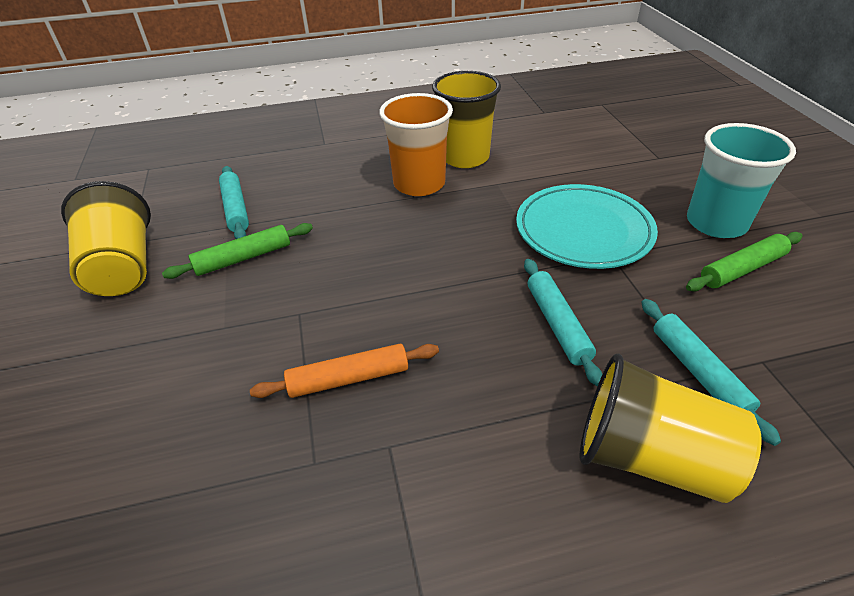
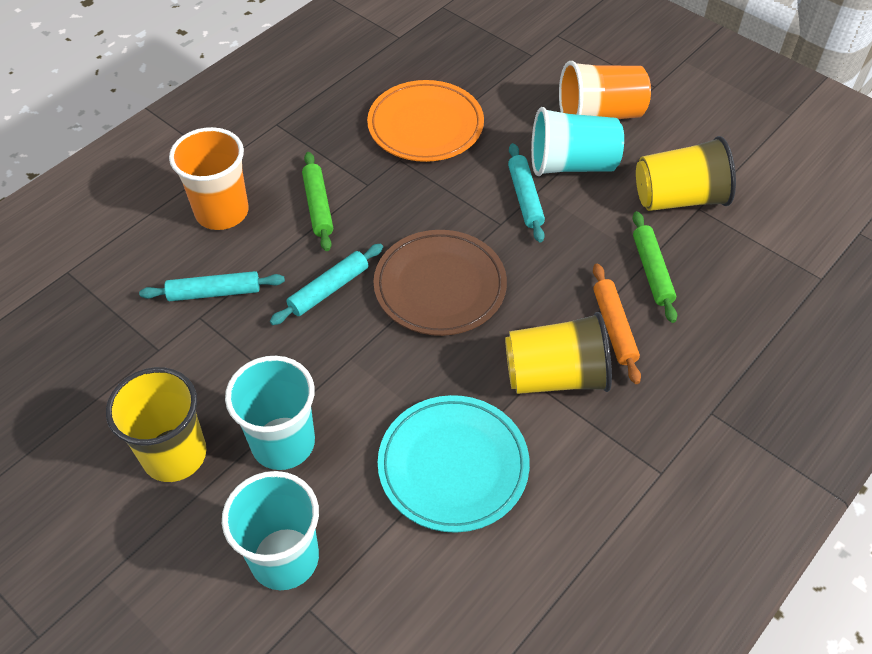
brown plate: 0 -> 1
orange cup: 1 -> 2
orange plate: 0 -> 1
turquoise cup: 1 -> 3

